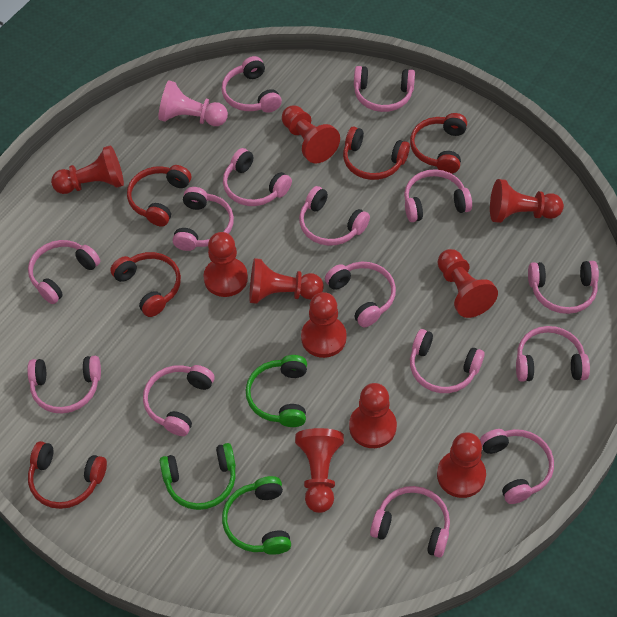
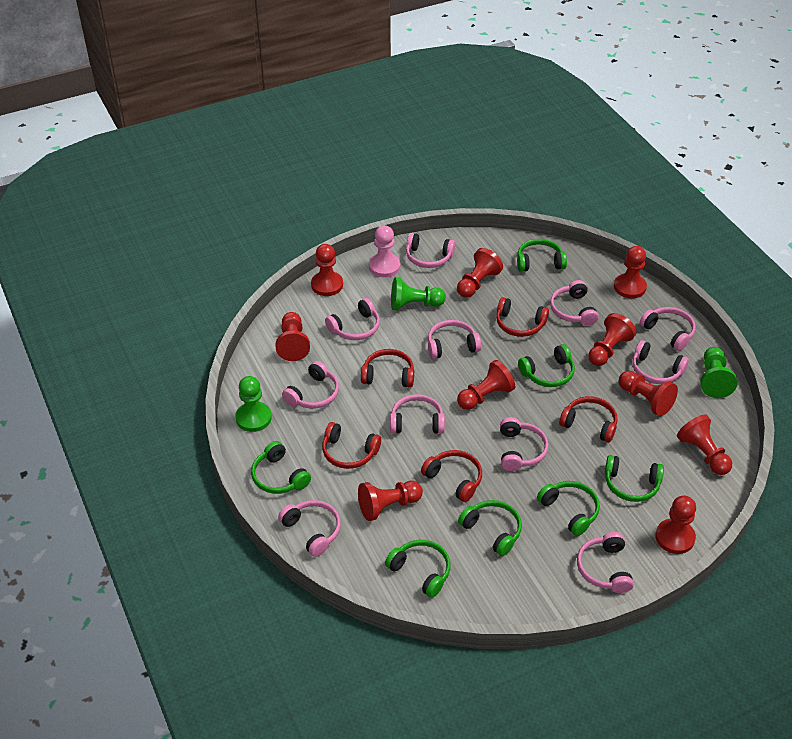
green headphones: 3 -> 7
green pawn: 0 -> 3
pink headphones: 15 -> 11

